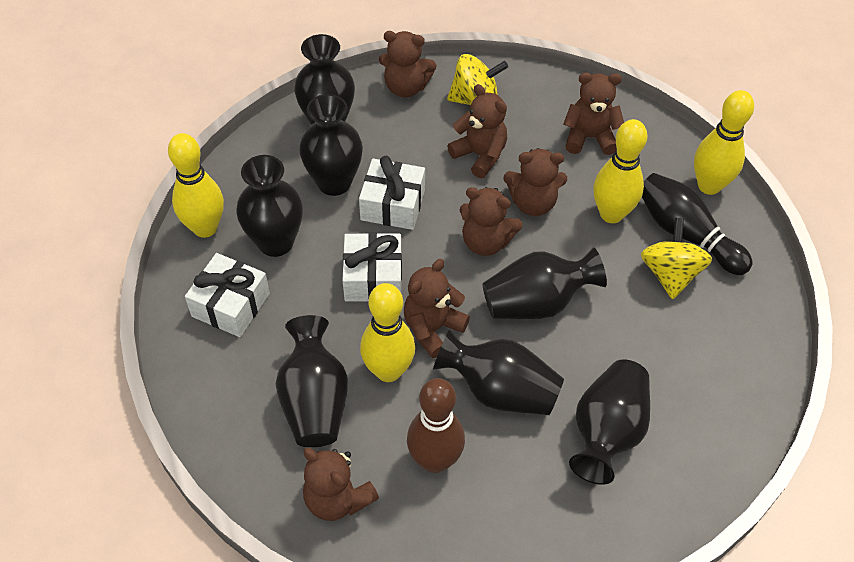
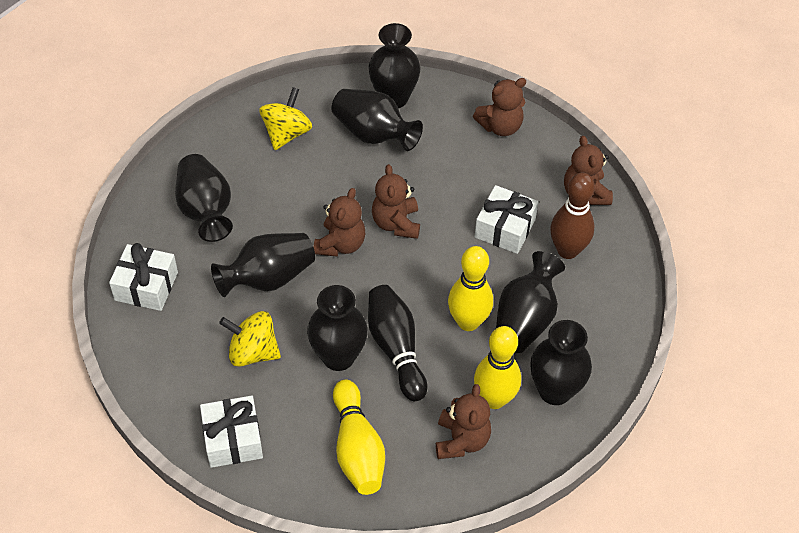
brown teddy bear: 7 -> 5
yellow bowling pin: 4 -> 3

